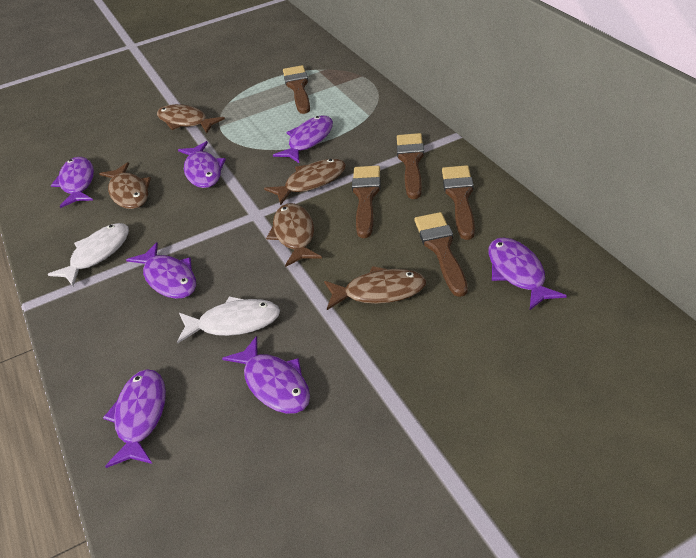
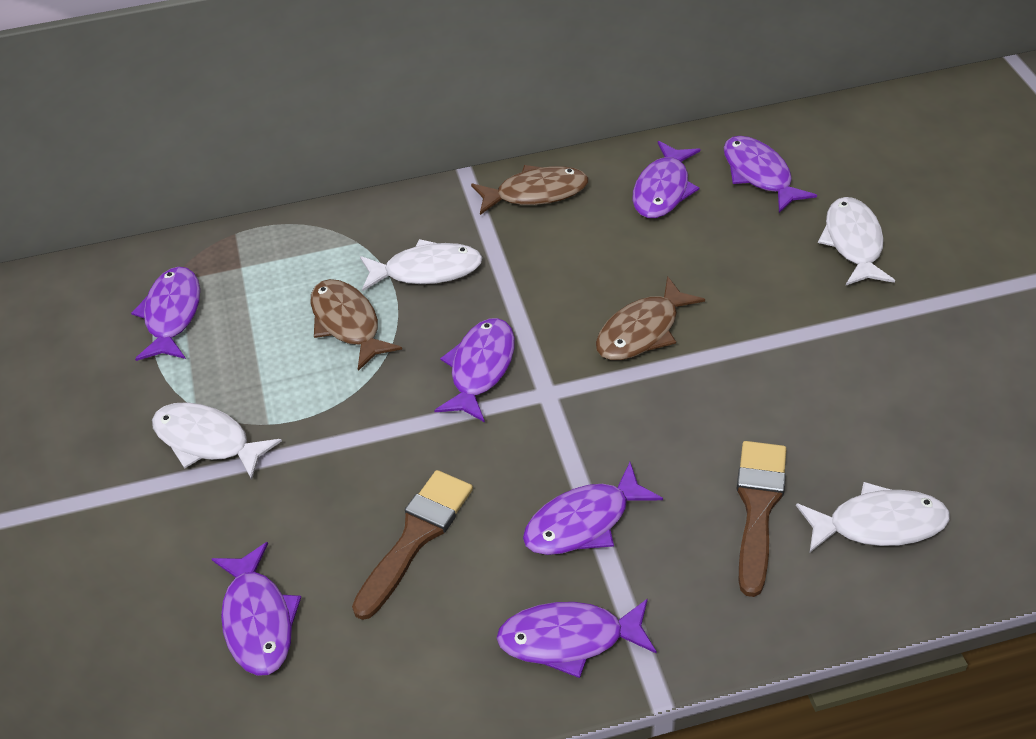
brown brush: 5 -> 2
brown fish: 5 -> 3
white fish: 2 -> 4

